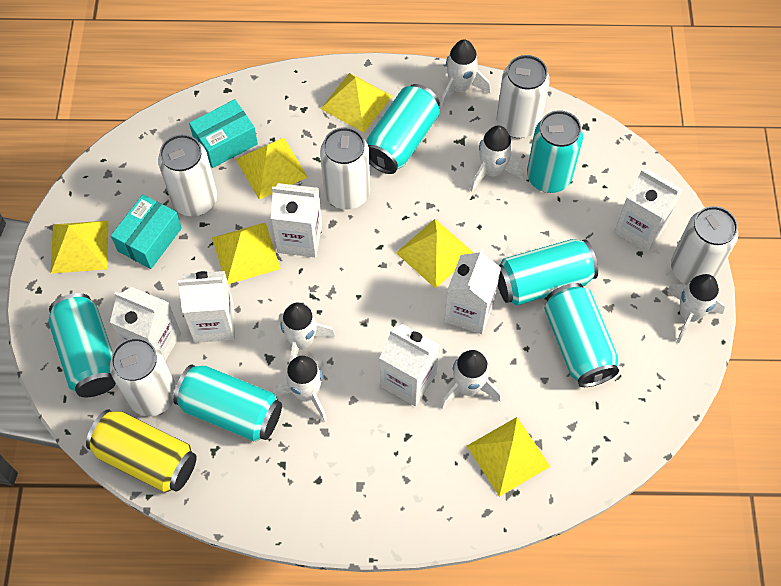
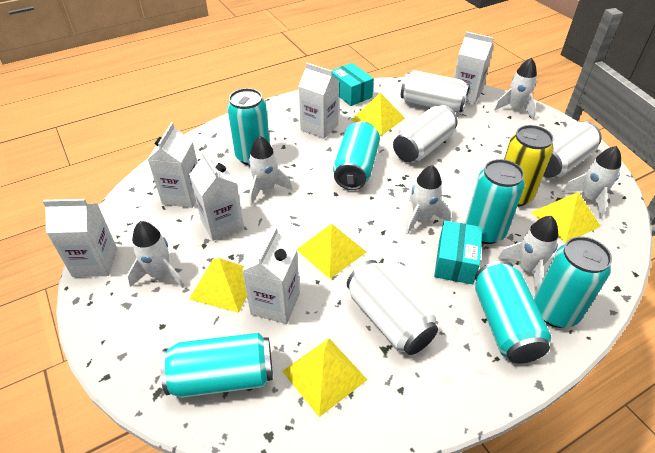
white can: 5 -> 4
yellow pyramid: 6 -> 5

